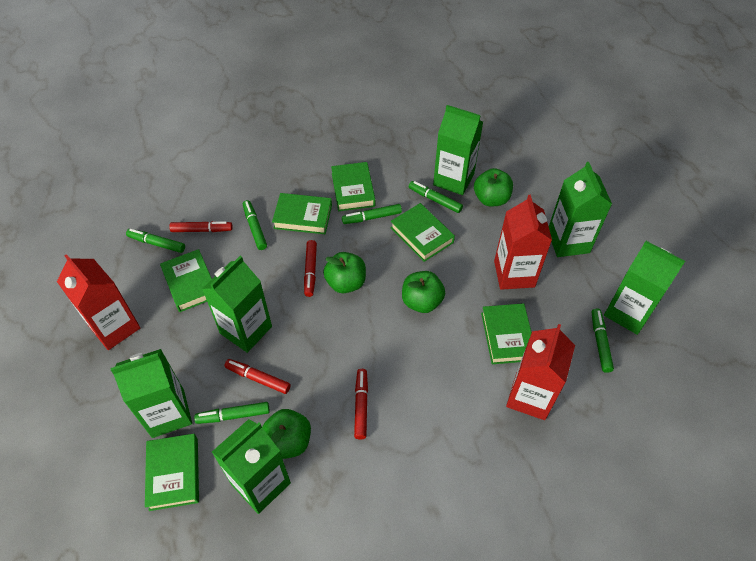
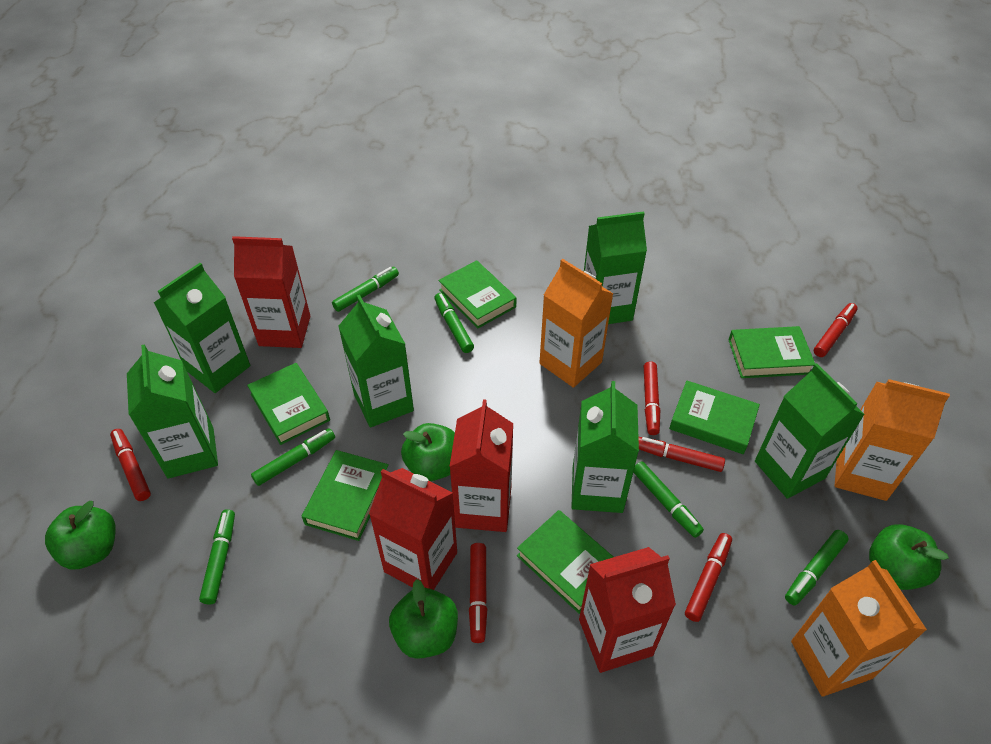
orange carton: 0 -> 3
red carton: 3 -> 4
red marker: 4 -> 6

